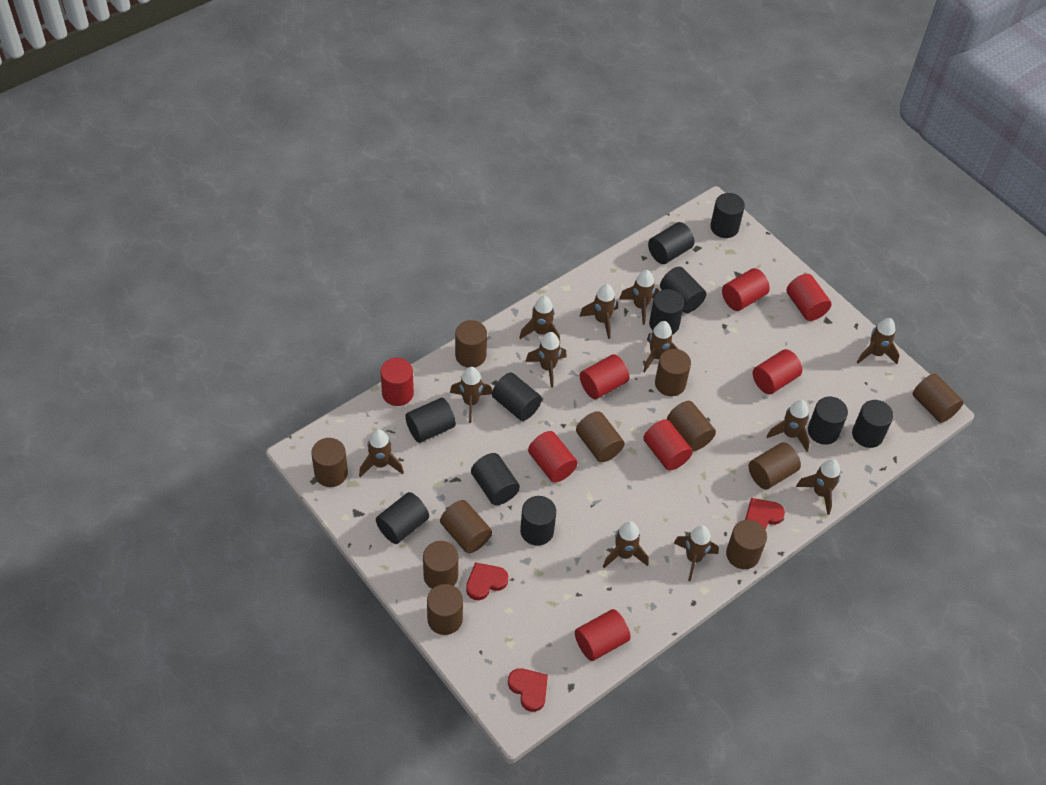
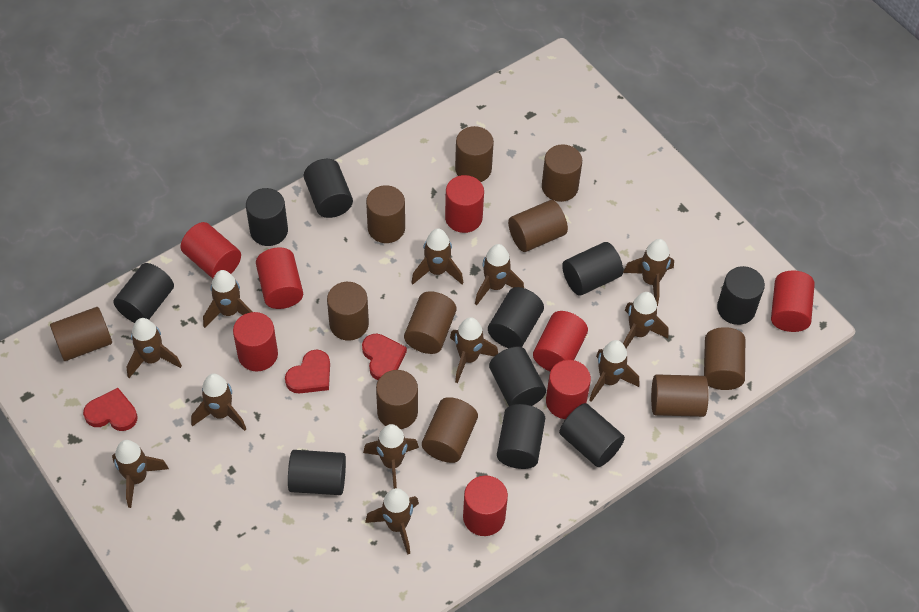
black cylinder: 11 -> 10

